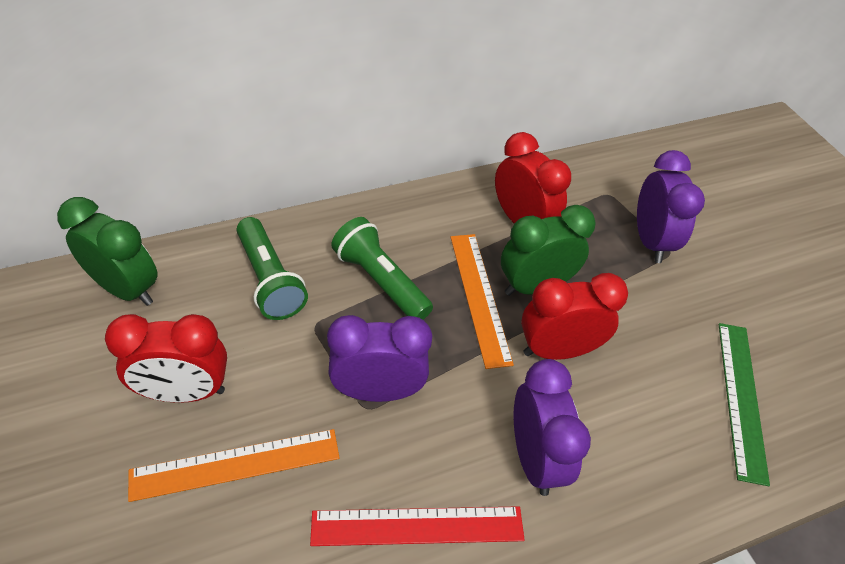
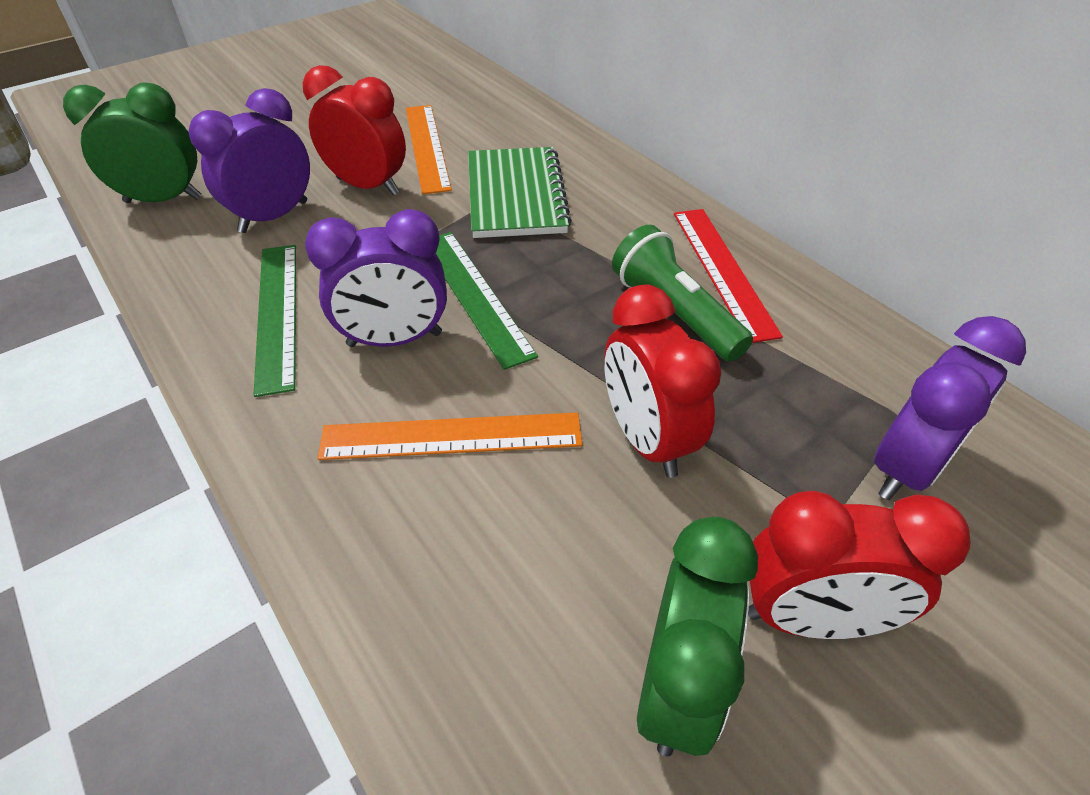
green flashlight: 2 -> 1
green notebook: 0 -> 1
green ruler: 1 -> 2

